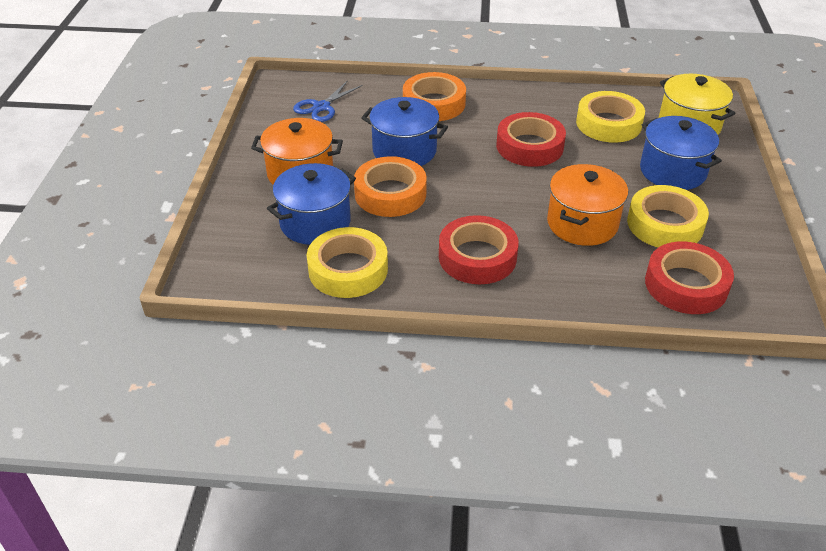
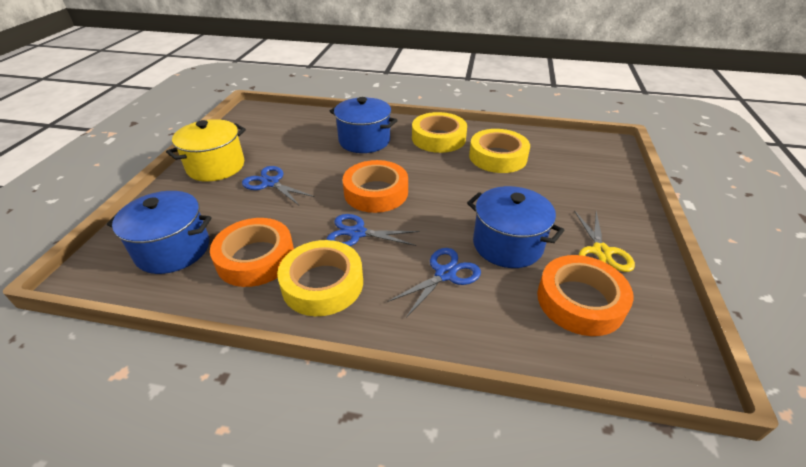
blue scissors: 1 -> 3
orange pot: 2 -> 0
orange tape: 2 -> 3
red tape: 3 -> 0
yellow scissors: 0 -> 1

